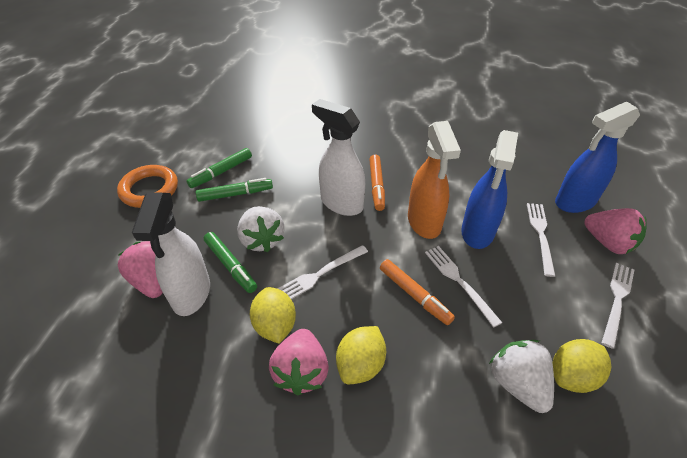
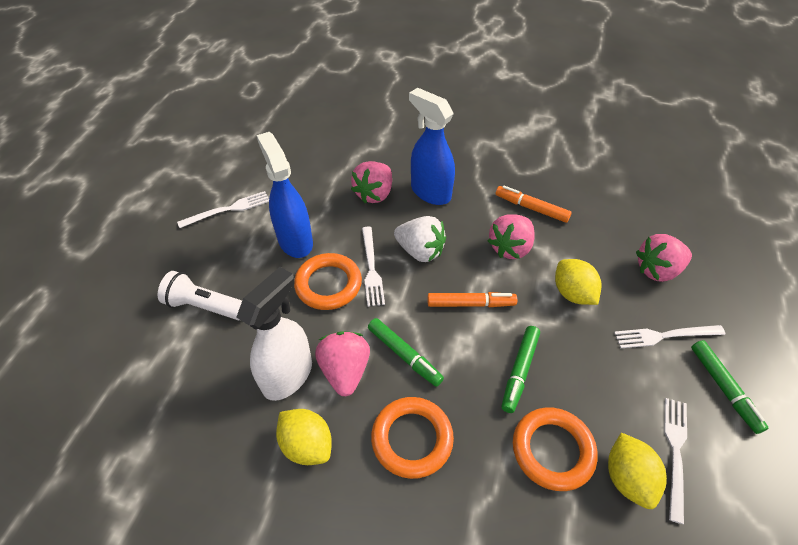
orange ring: 1 -> 3
orange spray bottle: 1 -> 0
pink strawberry: 3 -> 4
white flashlight: 0 -> 1
white spray bottle: 2 -> 1
white strawberry: 2 -> 1

